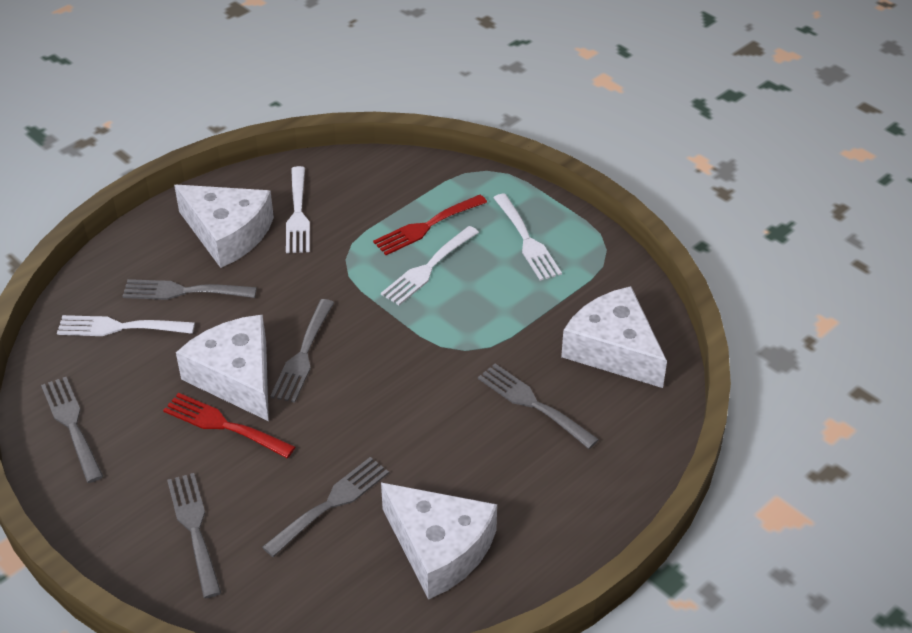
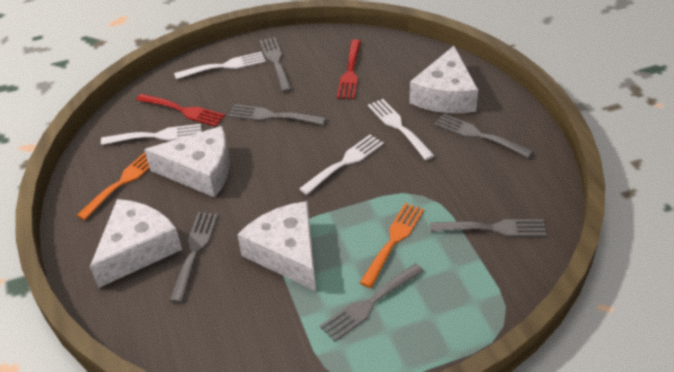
orange fork: 0 -> 2

